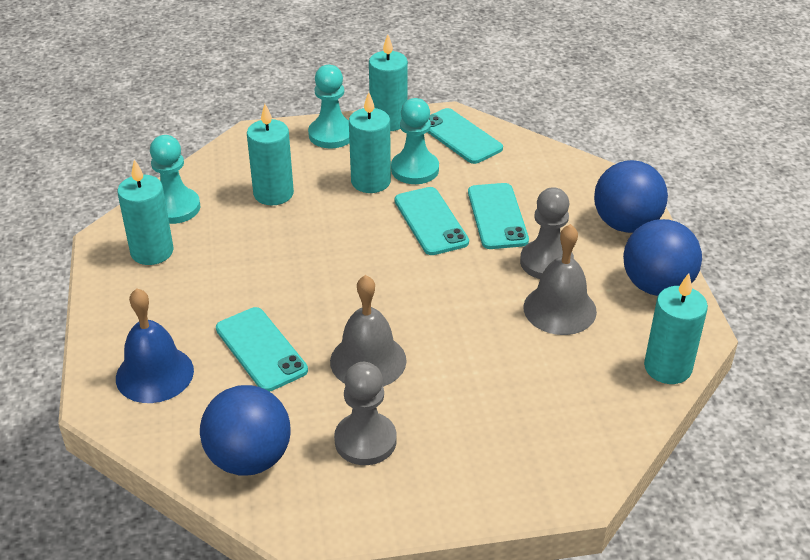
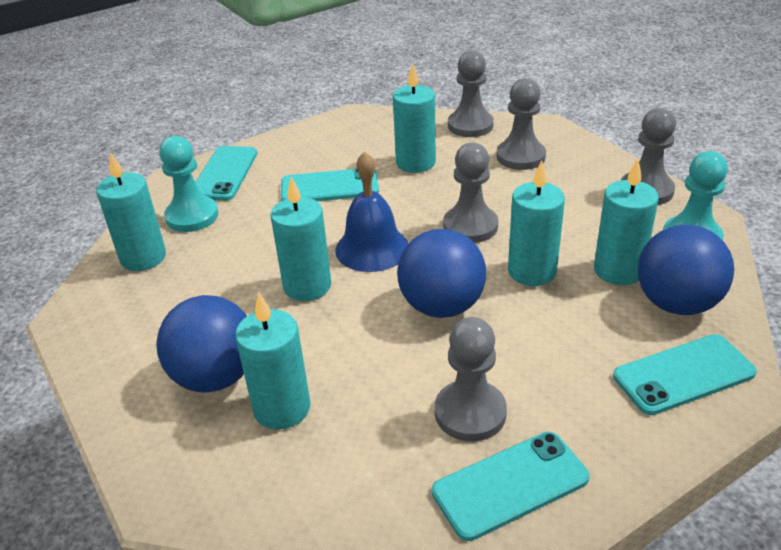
grey bell: 2 -> 0
grey pawn: 2 -> 5
turquoise candle: 5 -> 6
turquoise pawn: 3 -> 2

